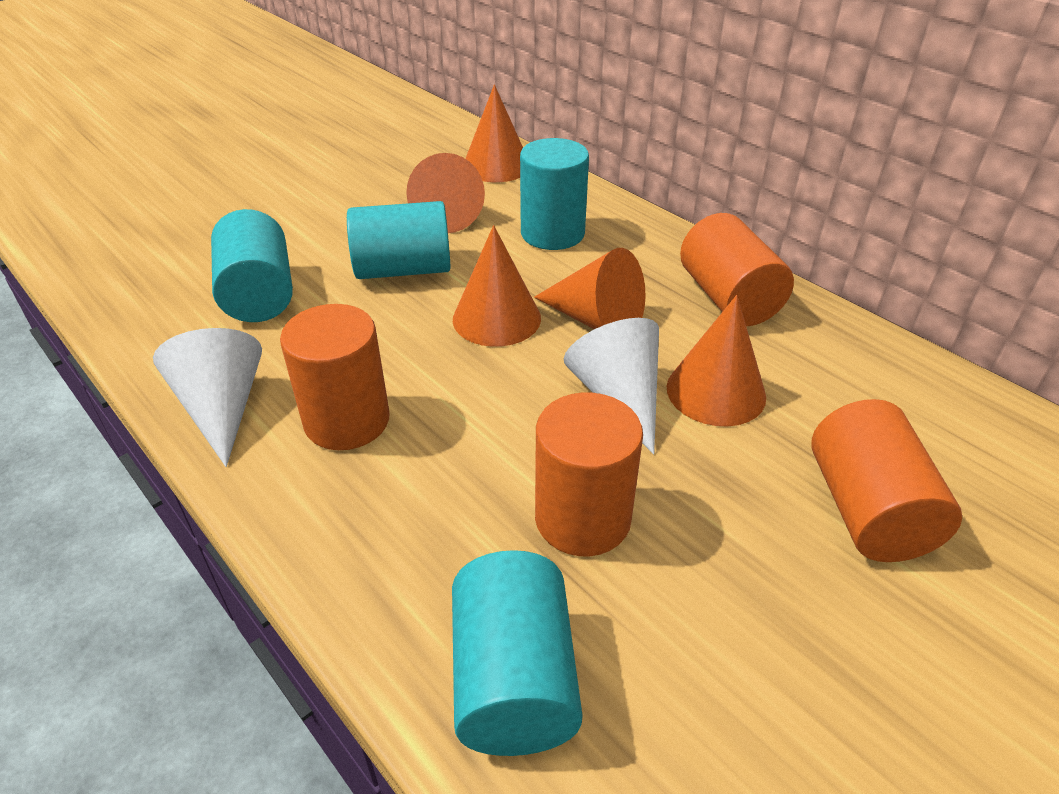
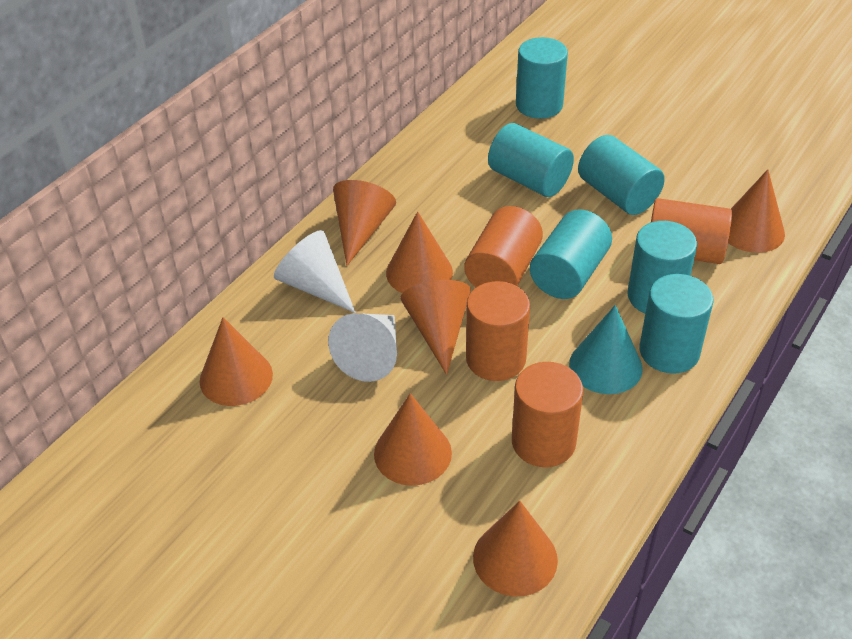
orange cone: 5 -> 7
turquoise cone: 0 -> 1
turquoise cylinder: 4 -> 6

